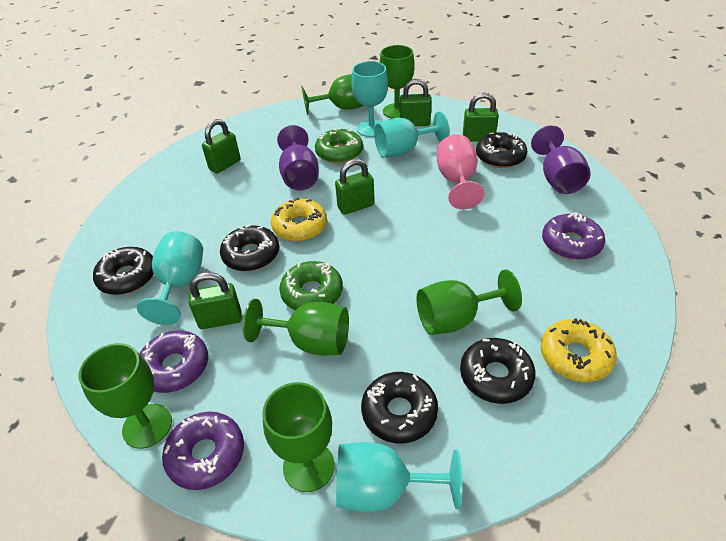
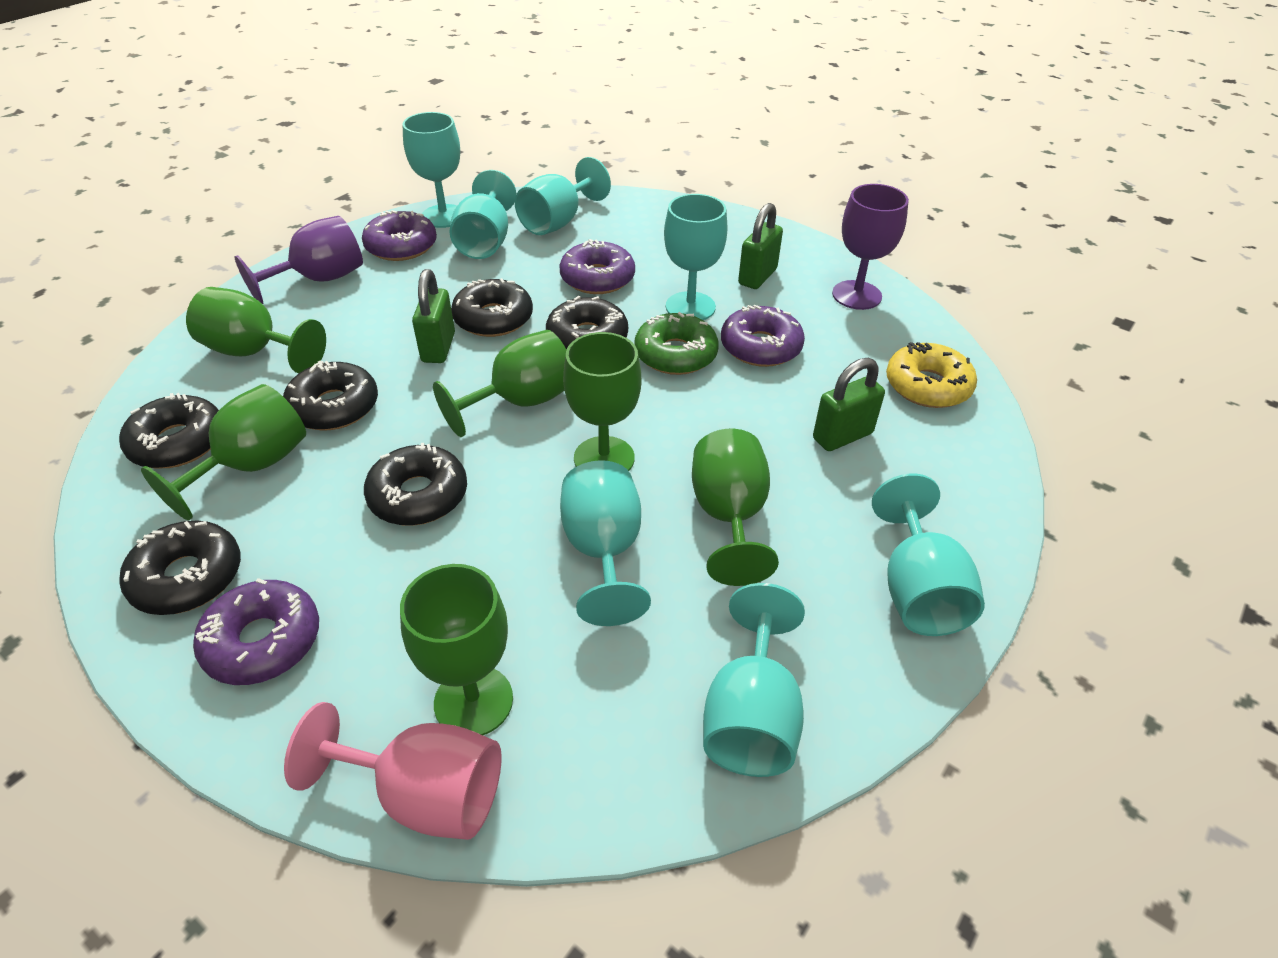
black donut: 5 -> 6
green donut: 2 -> 1
green padlock: 5 -> 3
purple donut: 3 -> 4
turquoise goblet: 4 -> 7
yellow donut: 2 -> 1

